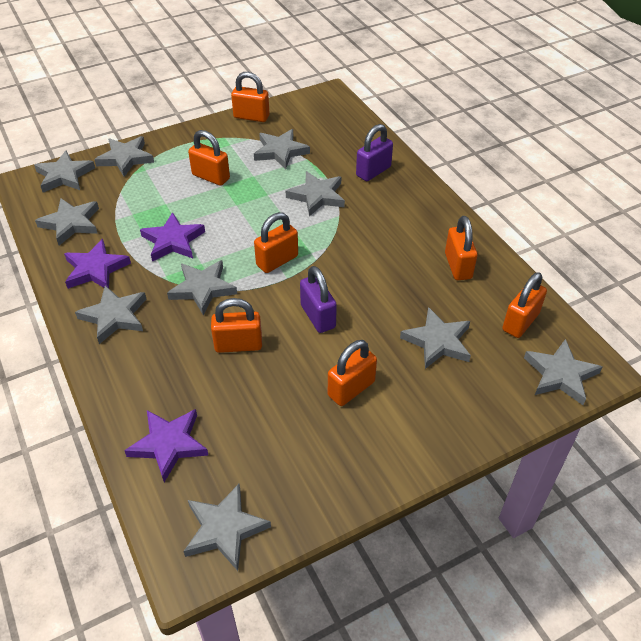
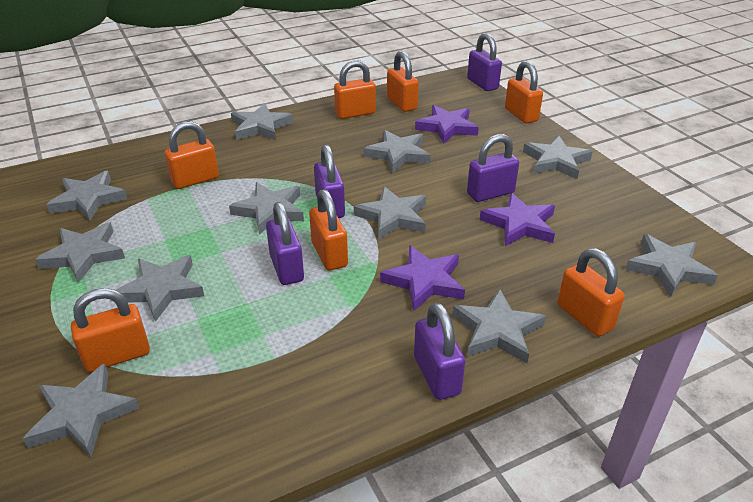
grey star: 10 -> 11
purple padlock: 2 -> 5

